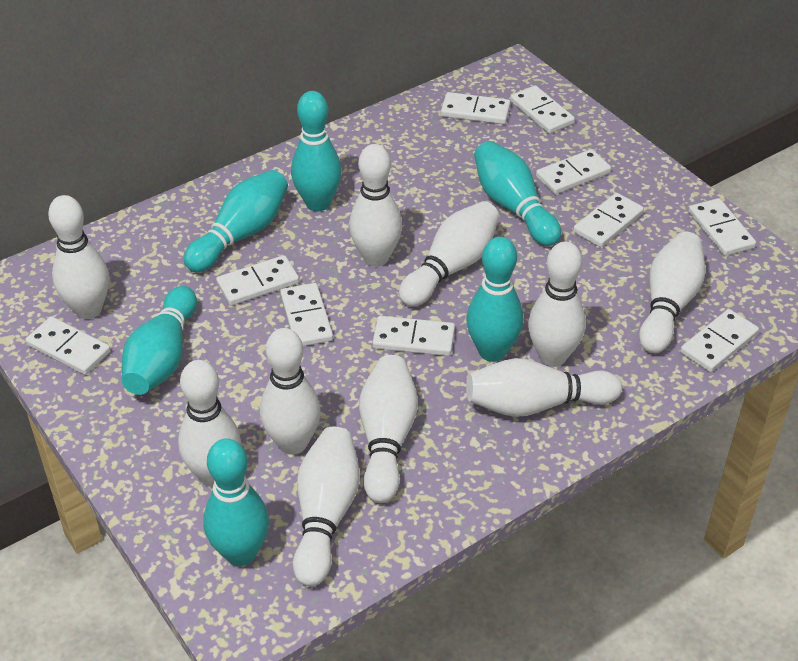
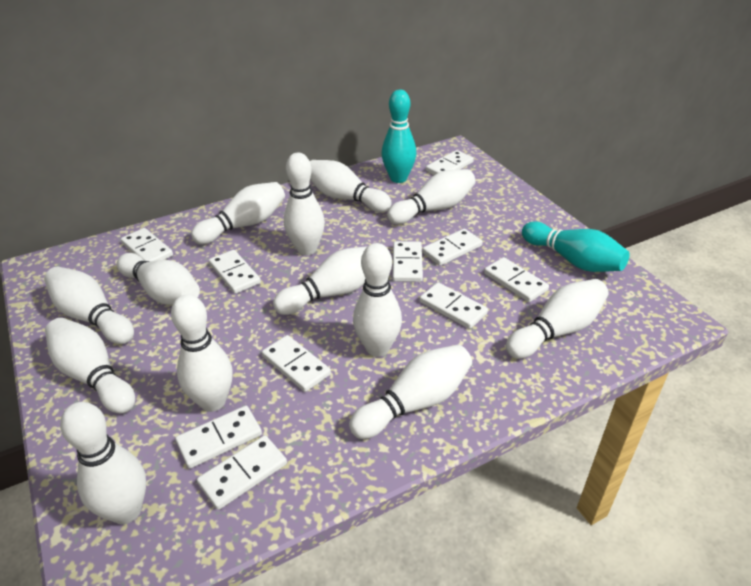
turquoise bowling pin: 6 -> 2
white bowling pin: 10 -> 13

